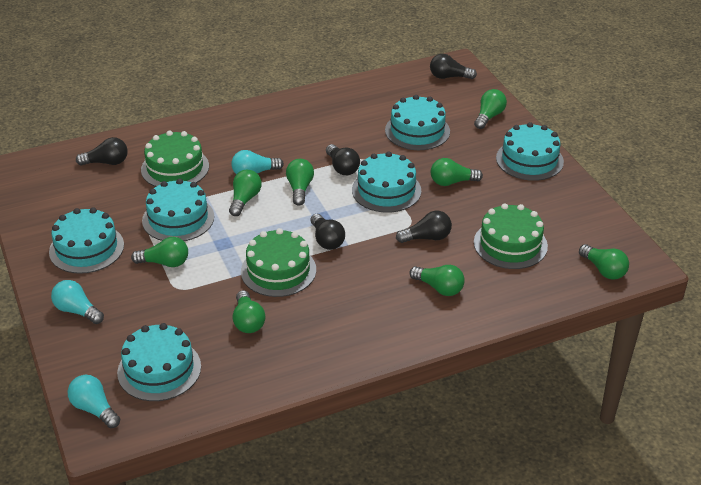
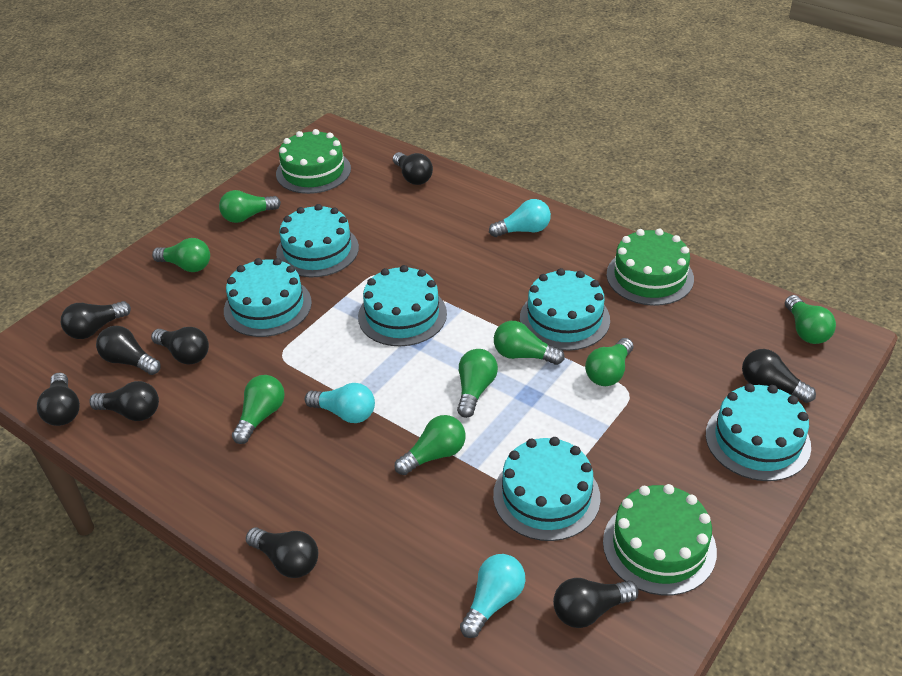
black light bulb: 5 -> 9

